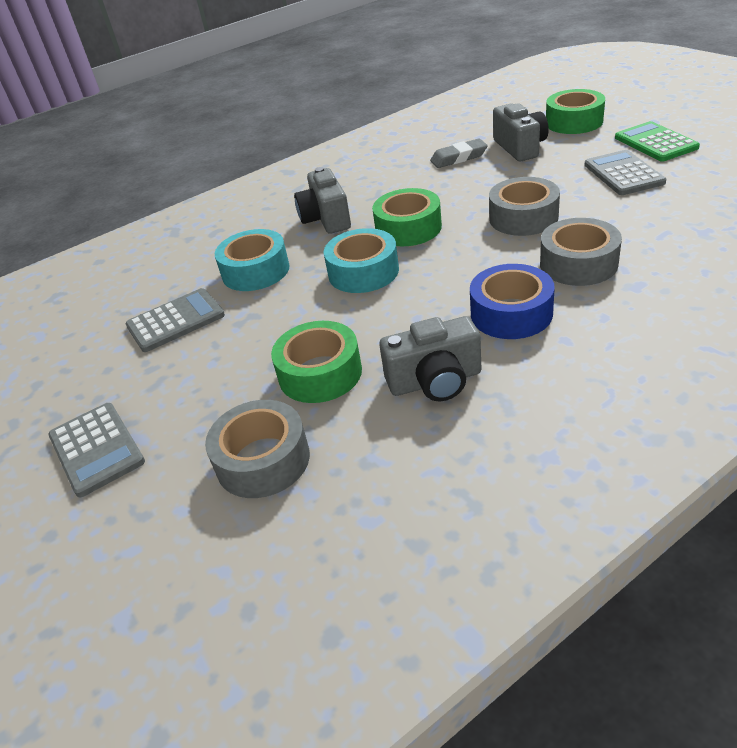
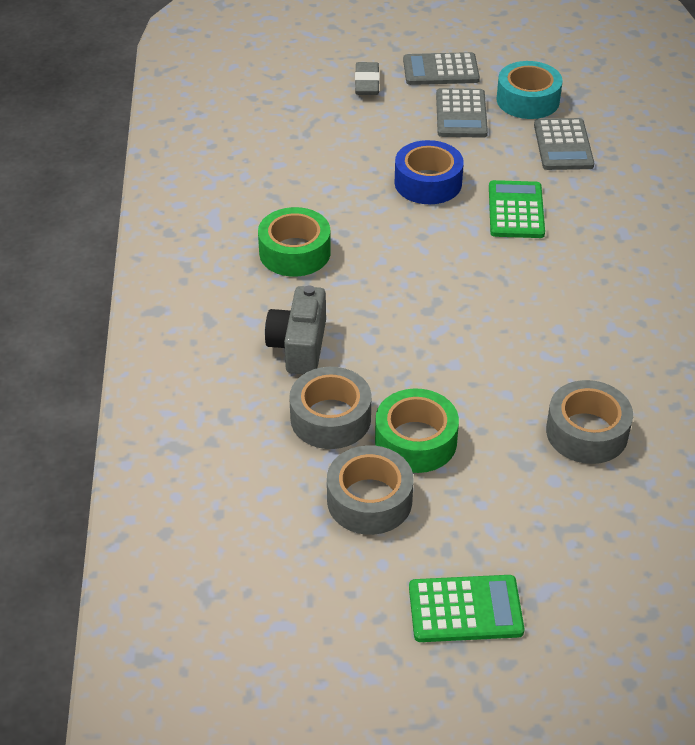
green calculator: 1 -> 2
green tape: 3 -> 2
grey camera: 3 -> 1
turquoise tape: 2 -> 1

